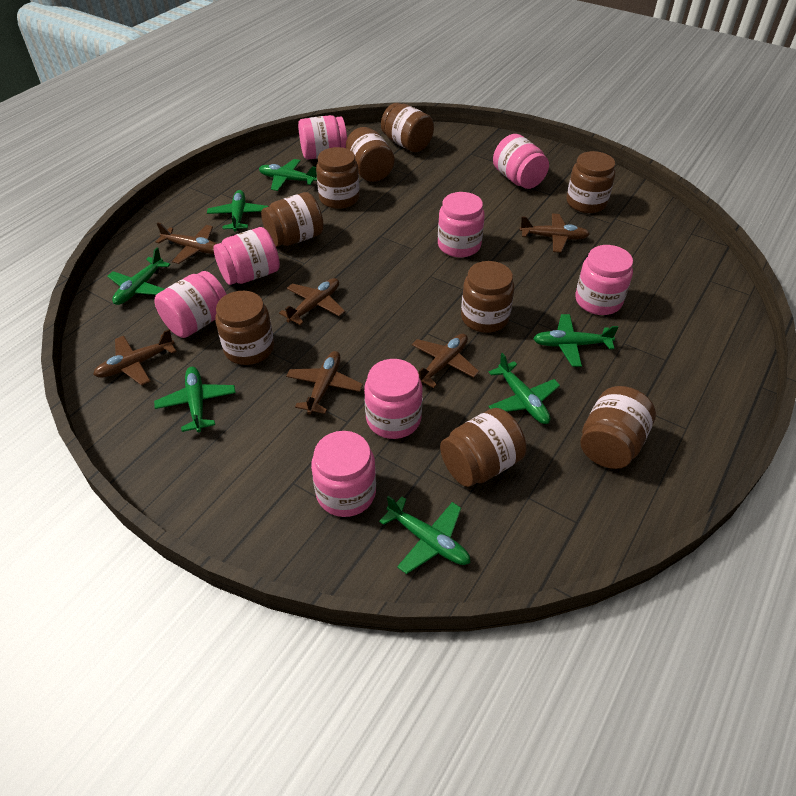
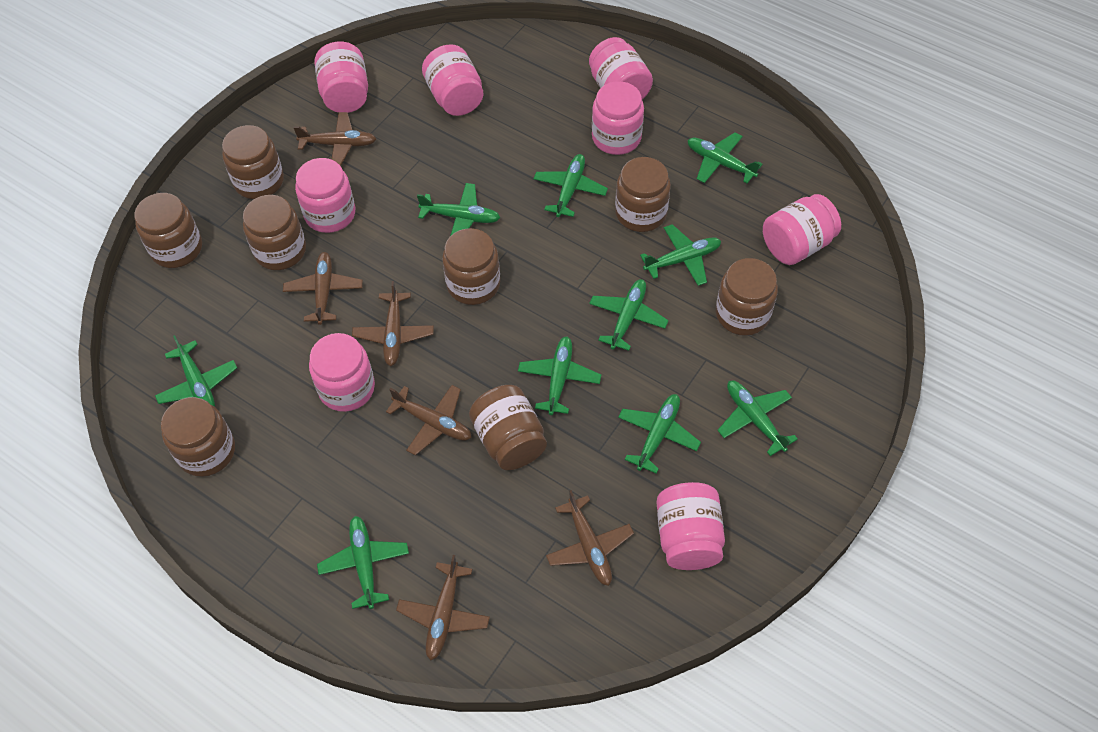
brown jar: 9 -> 8
green plane: 7 -> 10

